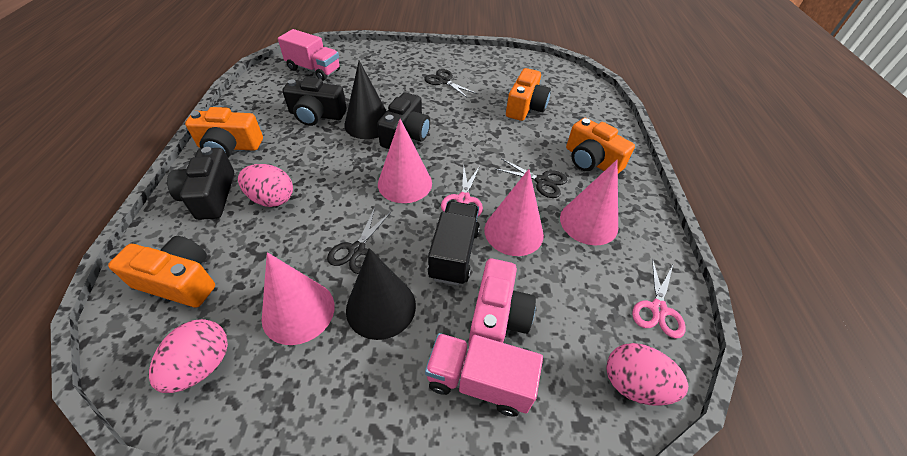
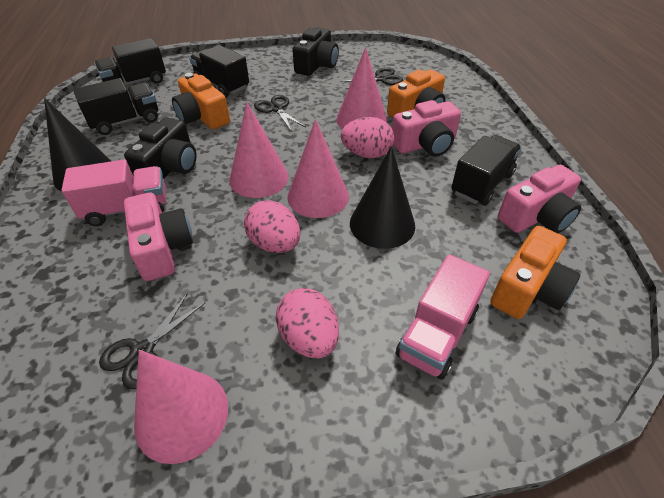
black camera: 3 -> 2
black truck: 1 -> 4
orange camera: 4 -> 3
pink camera: 1 -> 3
pink scissors: 2 -> 0

